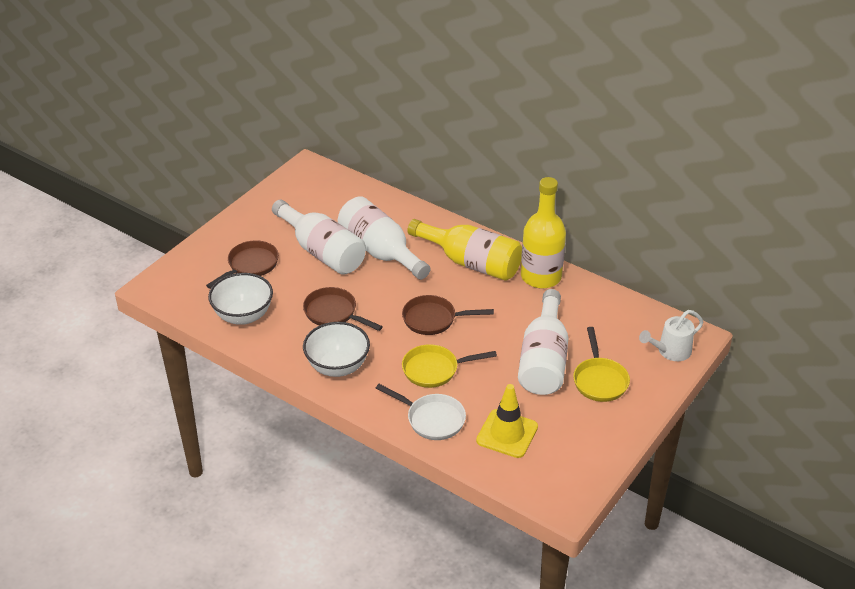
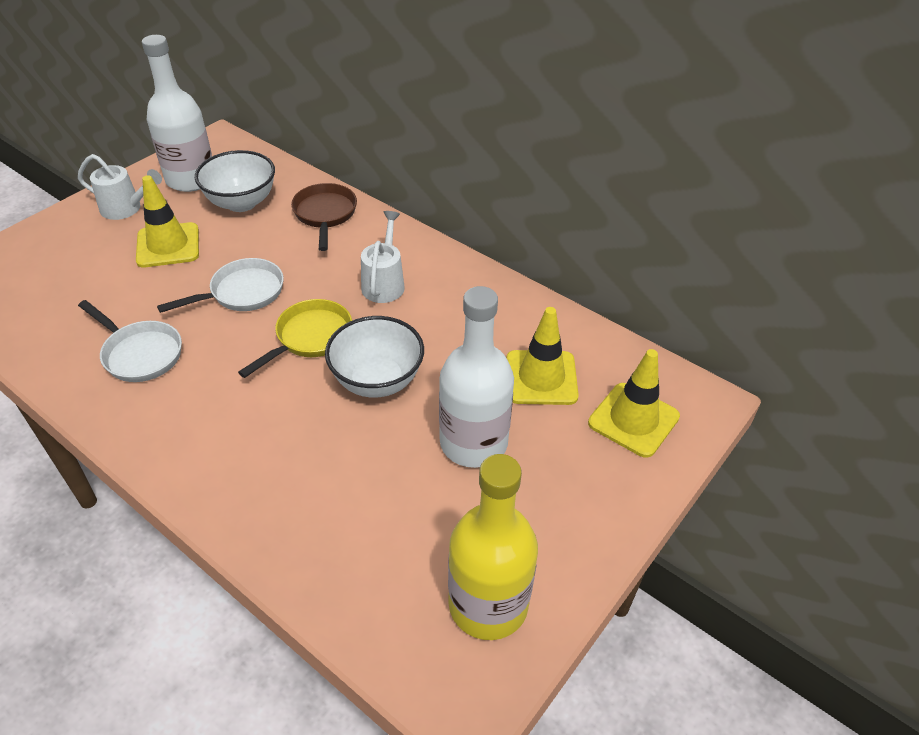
brown pan: 3 -> 1
white bottle: 3 -> 2
white pan: 1 -> 2
white watering can: 1 -> 2
yellow bottle: 2 -> 1
yellow pan: 2 -> 1
yellow traffic cone: 1 -> 3

